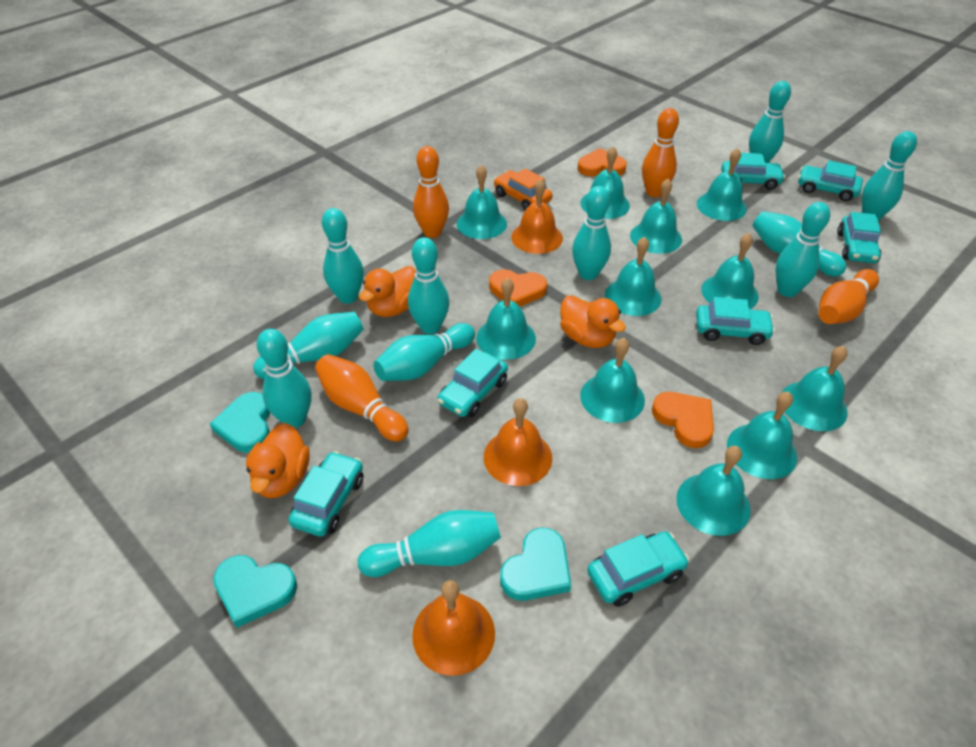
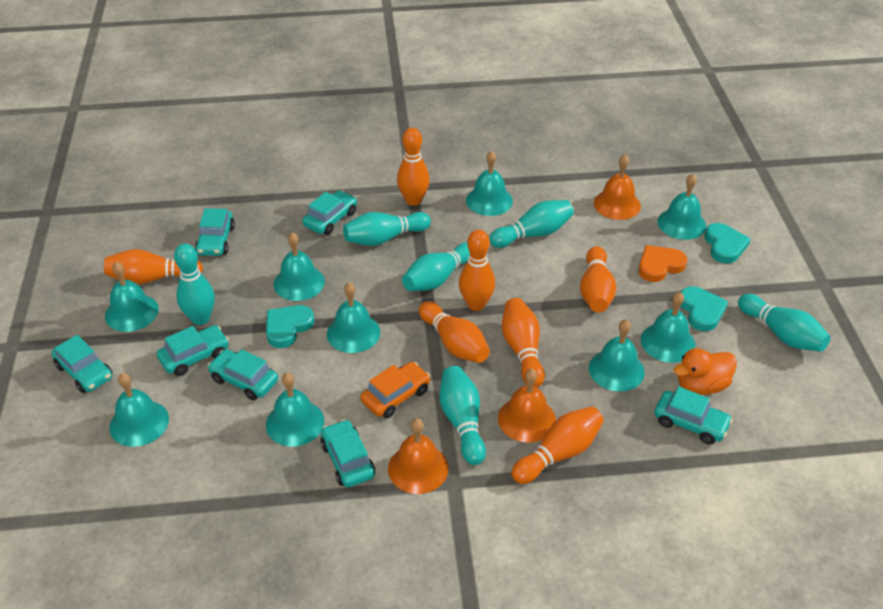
orange bowling pin: 4 -> 7
orange duck: 3 -> 1
orange heart: 3 -> 1
turquoise bell: 11 -> 9
turquoise bowling pin: 11 -> 6

